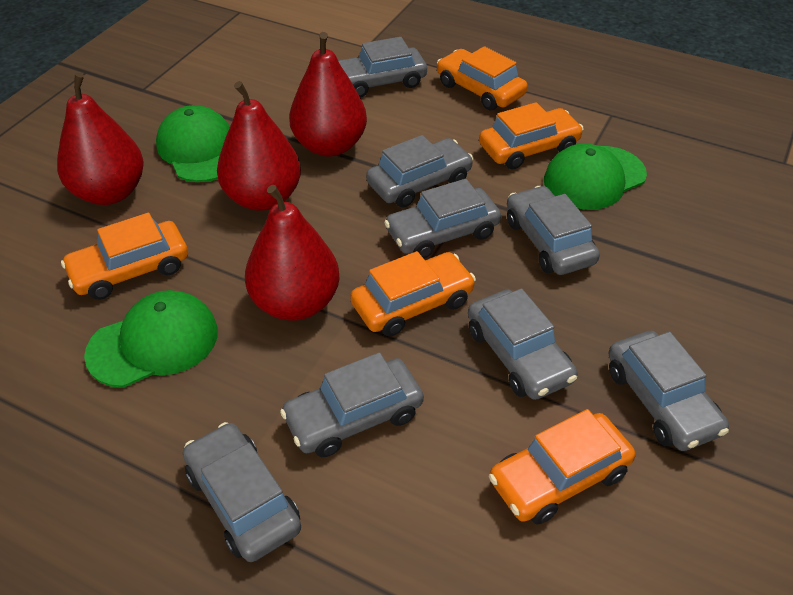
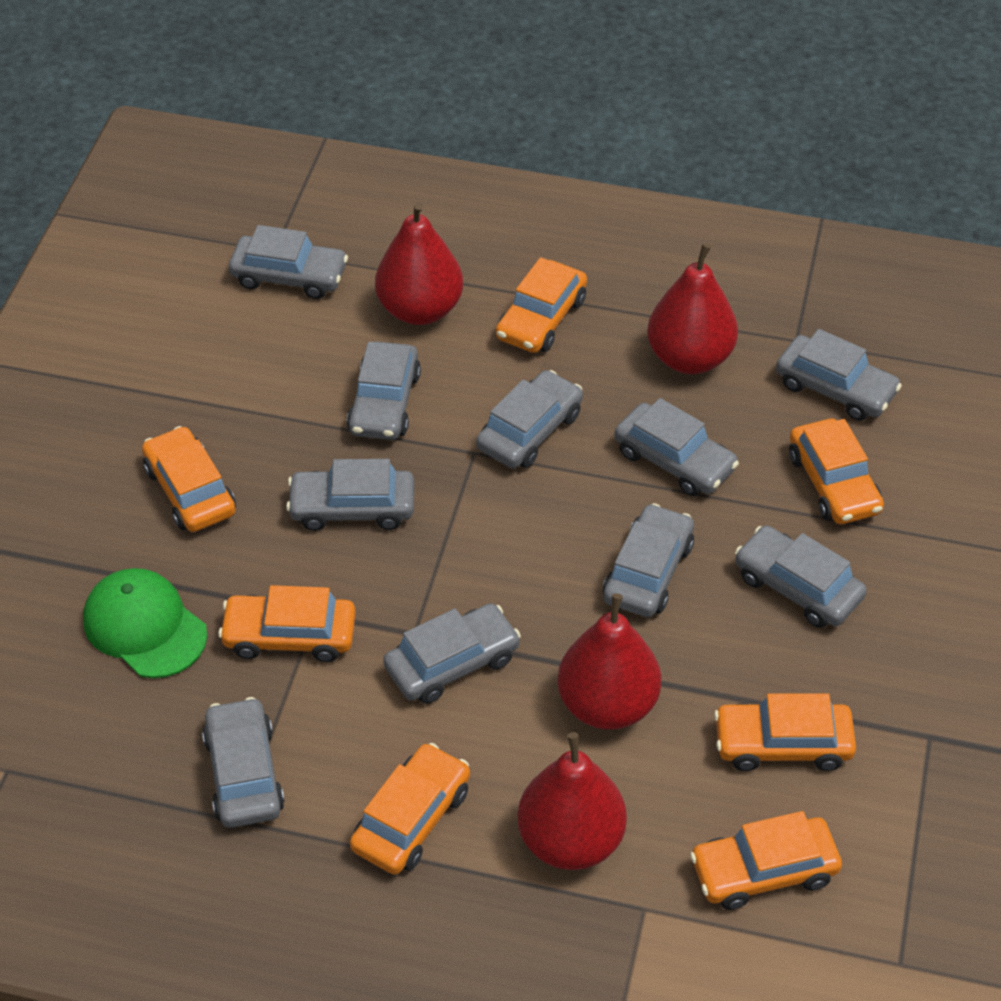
green cap: 3 -> 1
grey car: 8 -> 10
orange car: 5 -> 7

